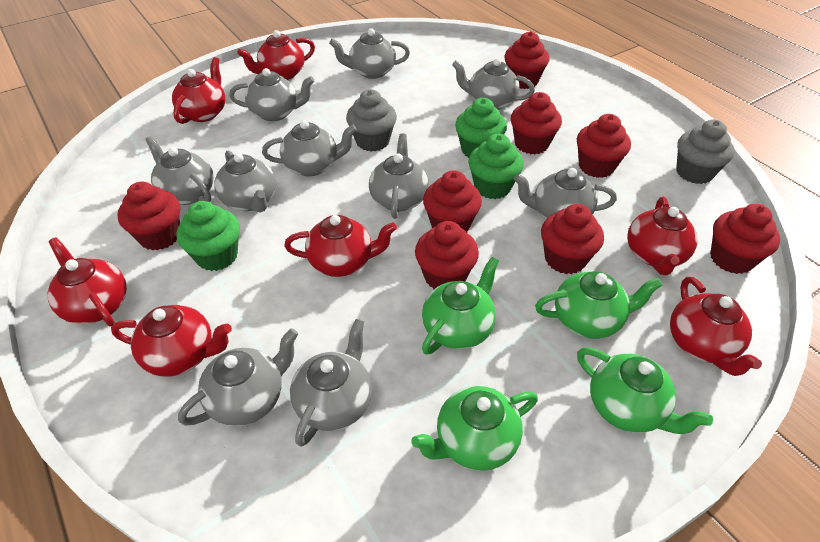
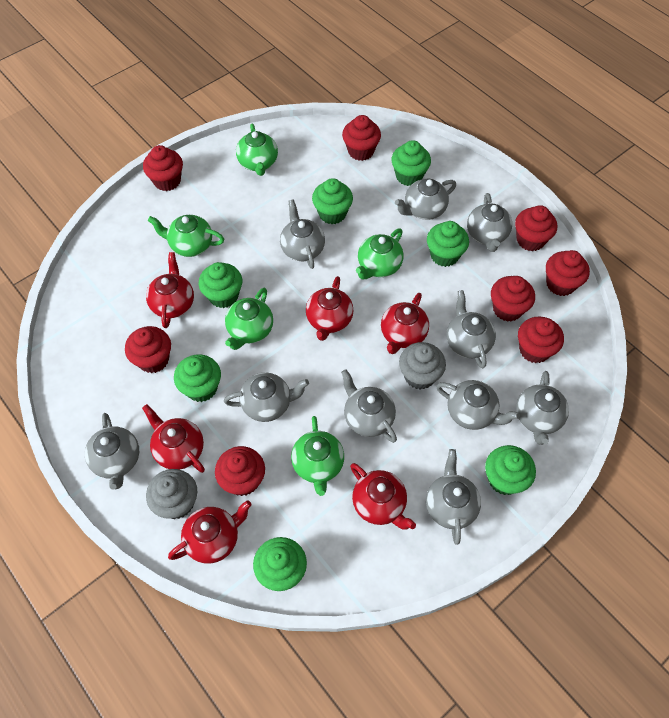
green cupcake: 3 -> 7
green teapot: 4 -> 5
red teapot: 7 -> 6

